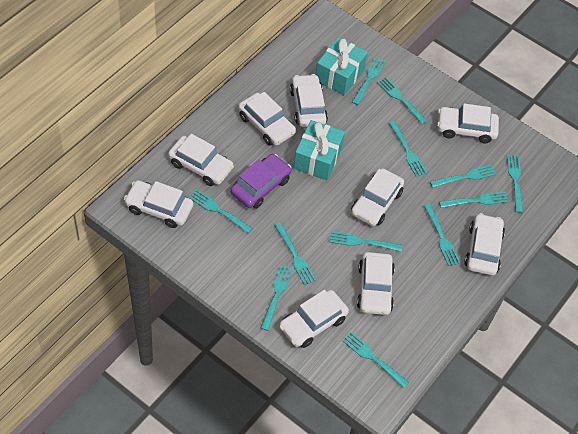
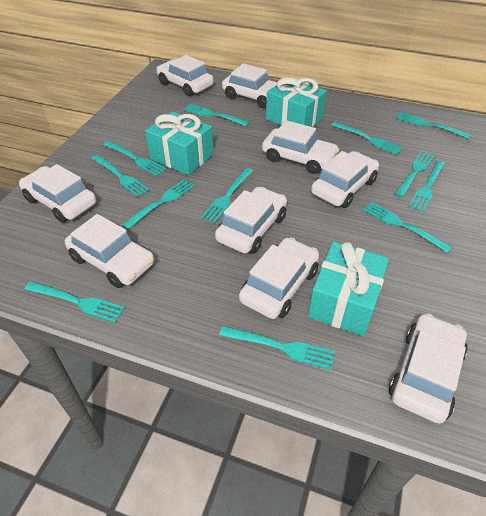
purple car: 1 -> 0
turquoise gift: 2 -> 3

